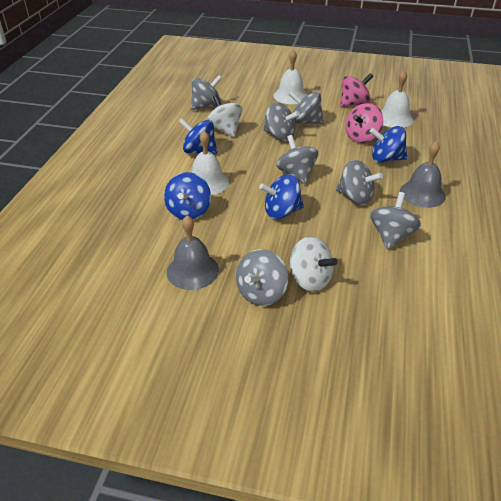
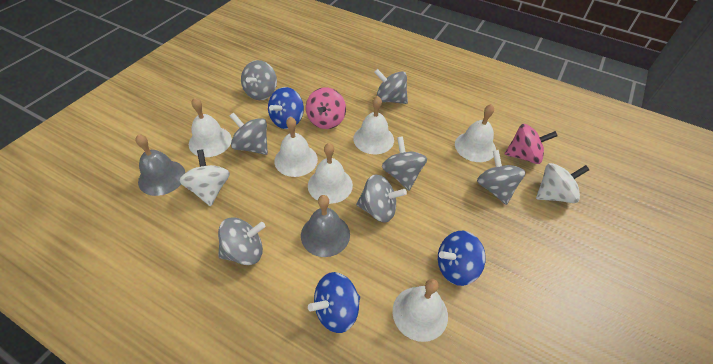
blue spinning top: 4 -> 3
white bell: 3 -> 6

